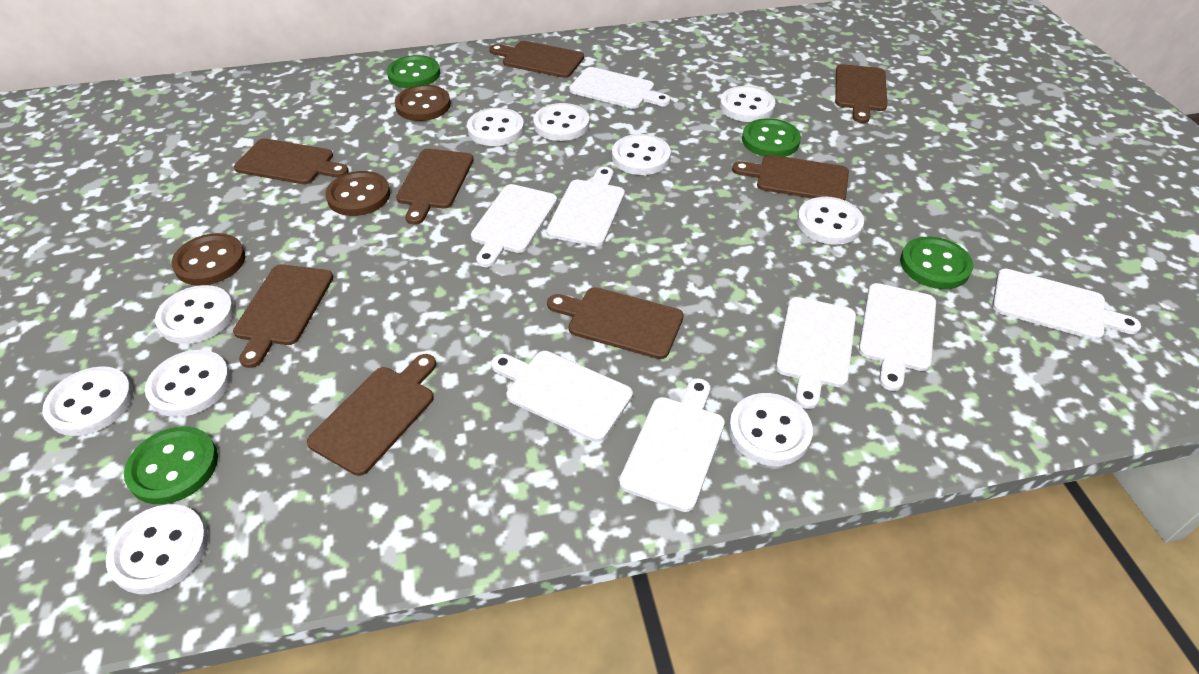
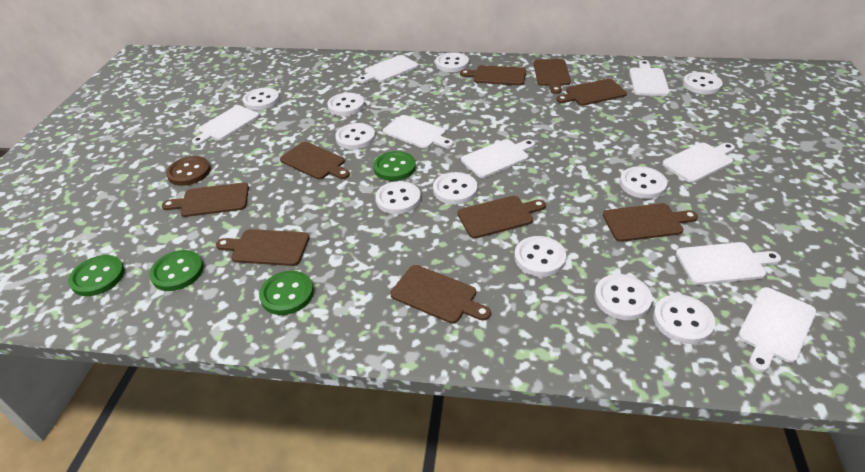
brown button: 3 -> 1
brown cutting board: 8 -> 9
white button: 10 -> 11

